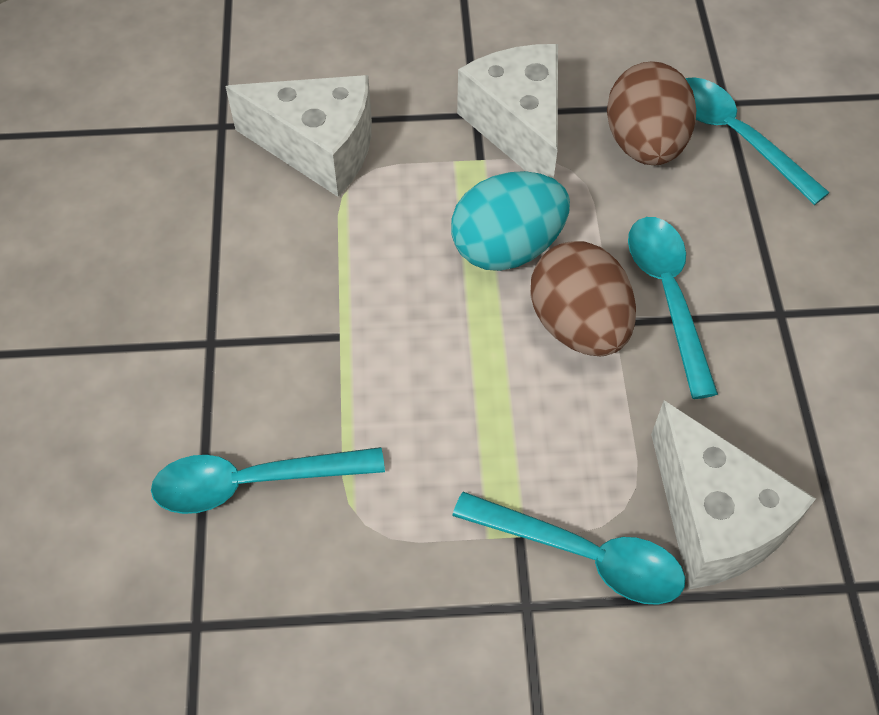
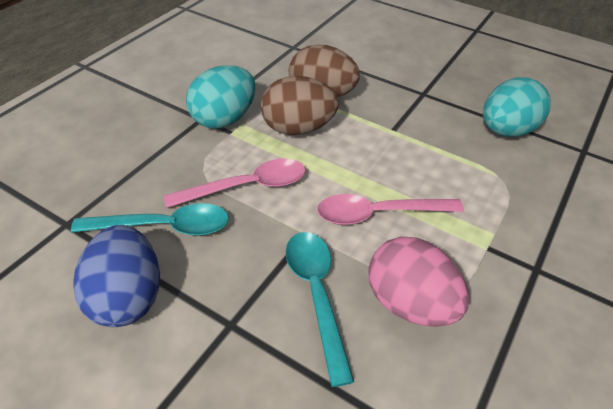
blue egg: 0 -> 1
pink egg: 0 -> 1
pink spoon: 0 -> 2
turquoise egg: 1 -> 2
turquoise spoon: 4 -> 2
white cheese: 3 -> 0

